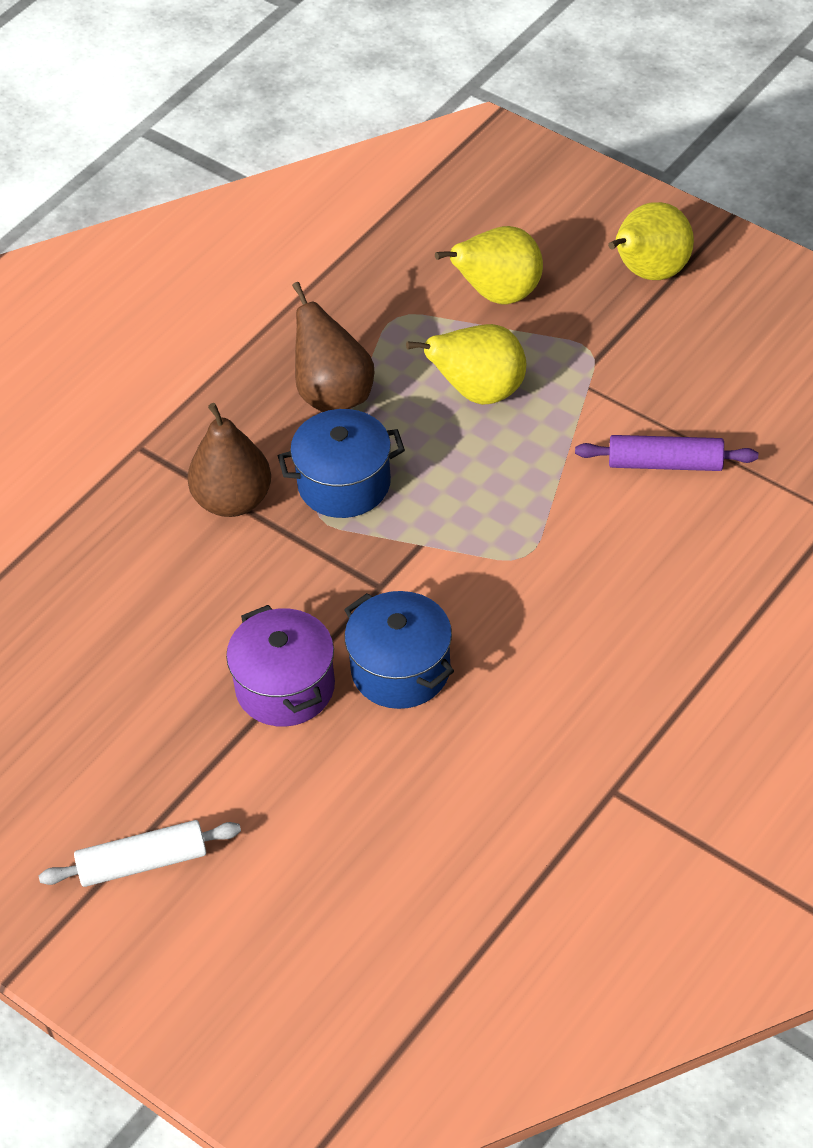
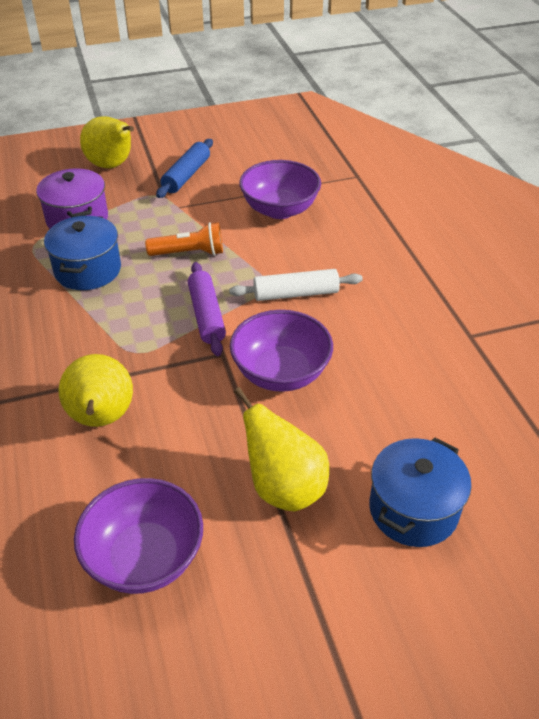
blue rolling pin: 0 -> 1
brown pear: 2 -> 0
orange flashlight: 0 -> 1
purple bowl: 0 -> 3

